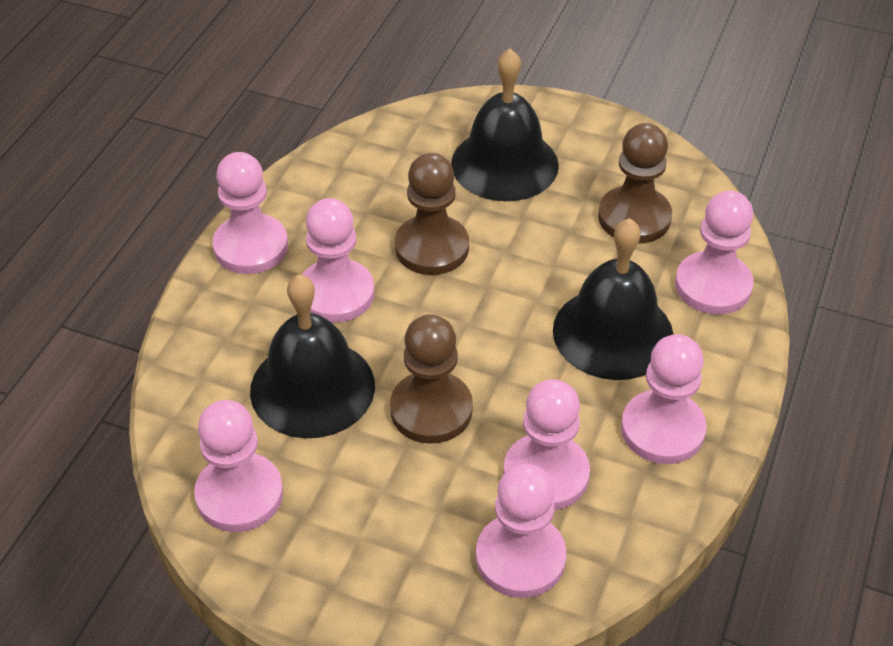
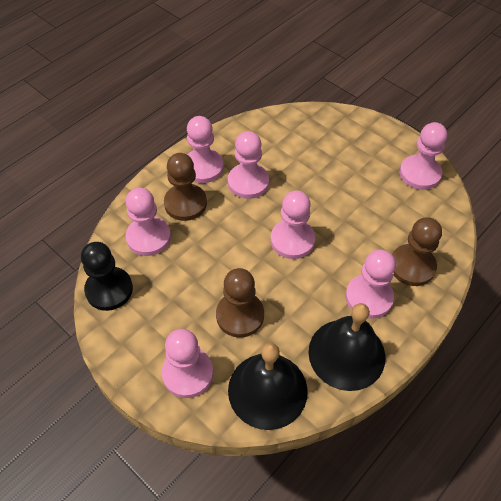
black bell: 3 -> 2
black pawn: 0 -> 1

